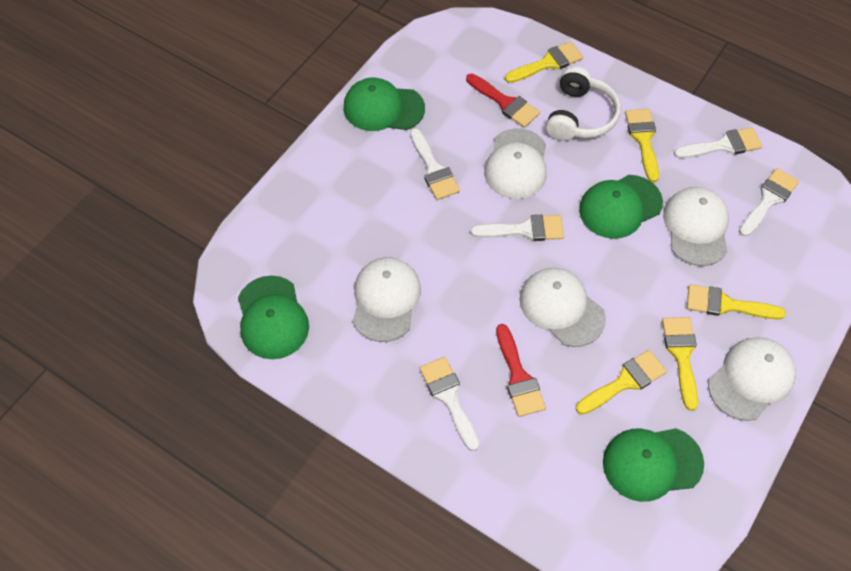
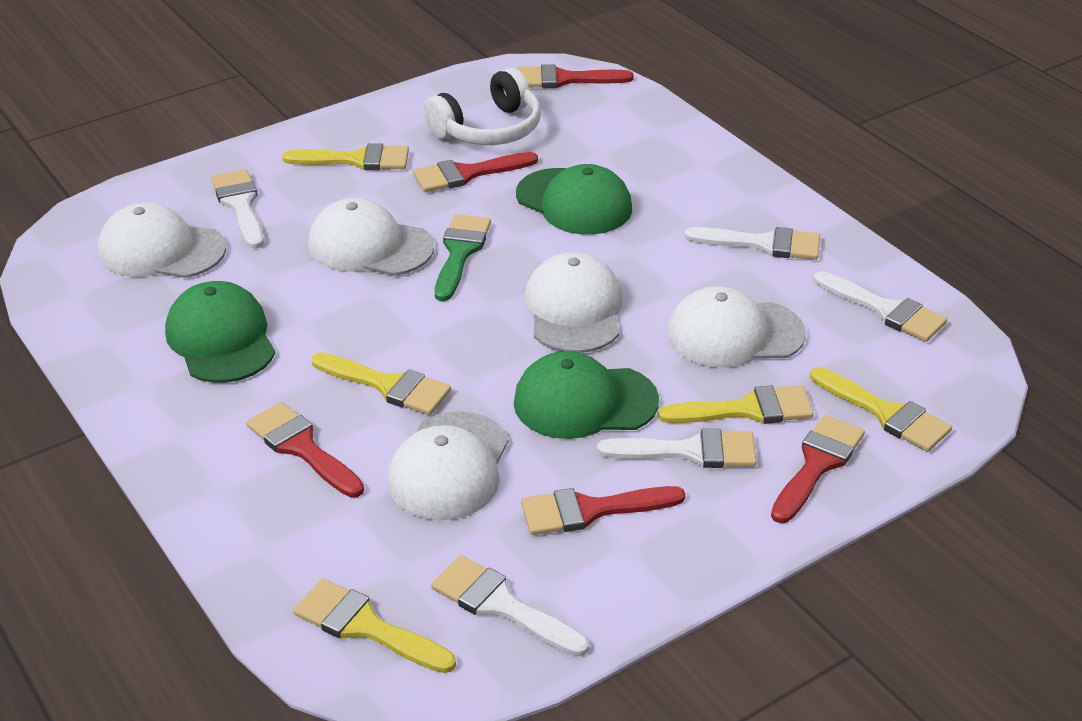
green brush: 0 -> 1
green cap: 4 -> 3
red brush: 2 -> 5

